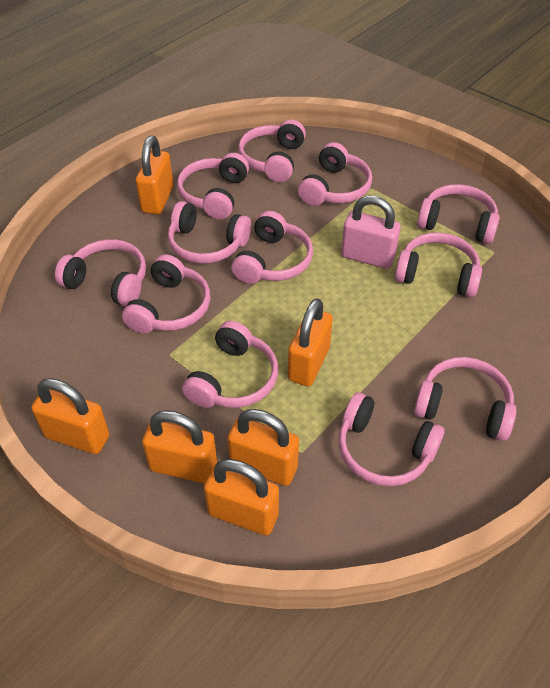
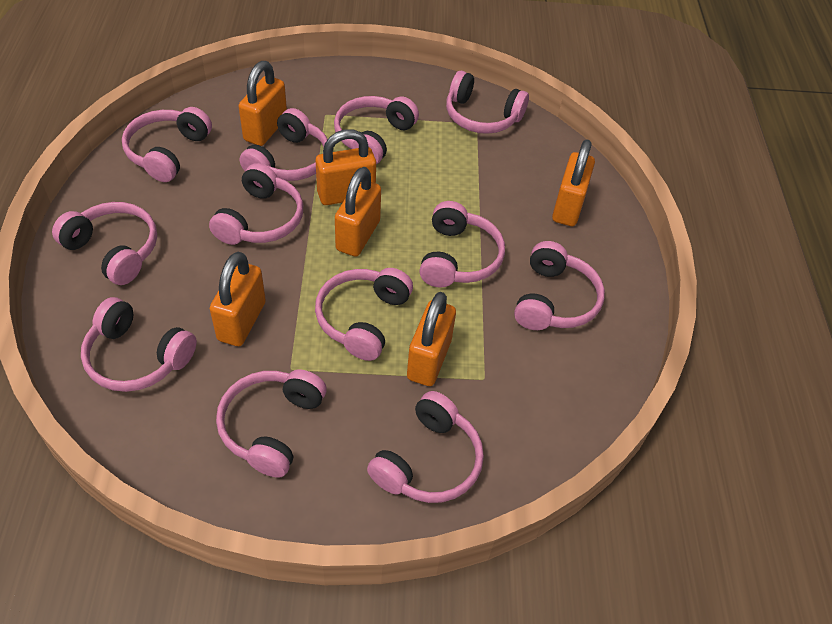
pink padlock: 1 -> 0

